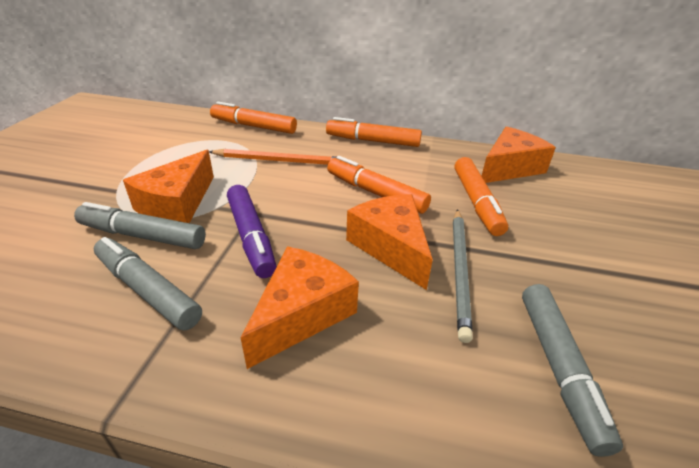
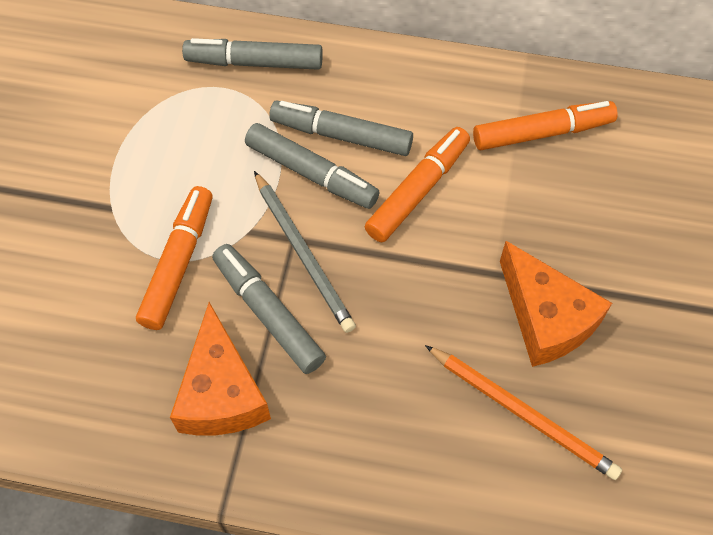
grey marker: 3 -> 4
orange cheese: 4 -> 2
orange marker: 4 -> 3
purple marker: 1 -> 0

